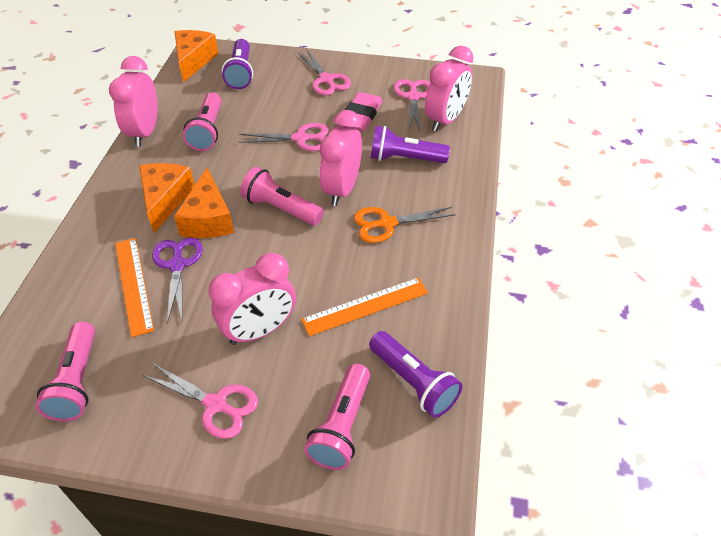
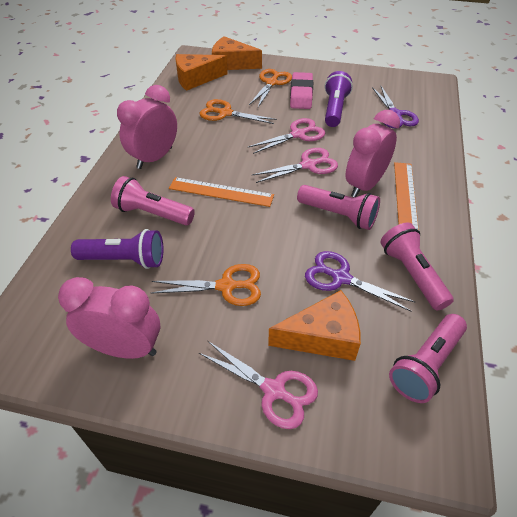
orange scissors: 1 -> 3
pink clock: 4 -> 3
pink scissors: 4 -> 3
purple flashlight: 3 -> 2
purple scissors: 1 -> 2

